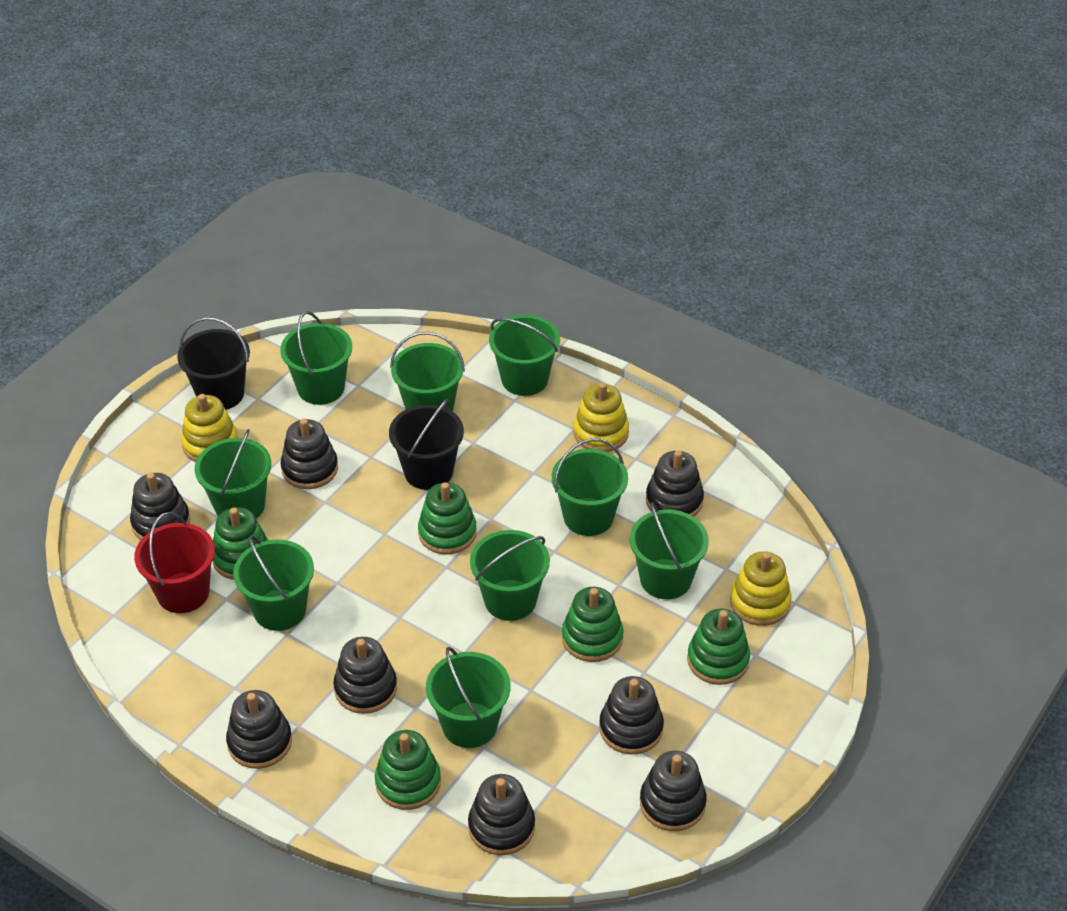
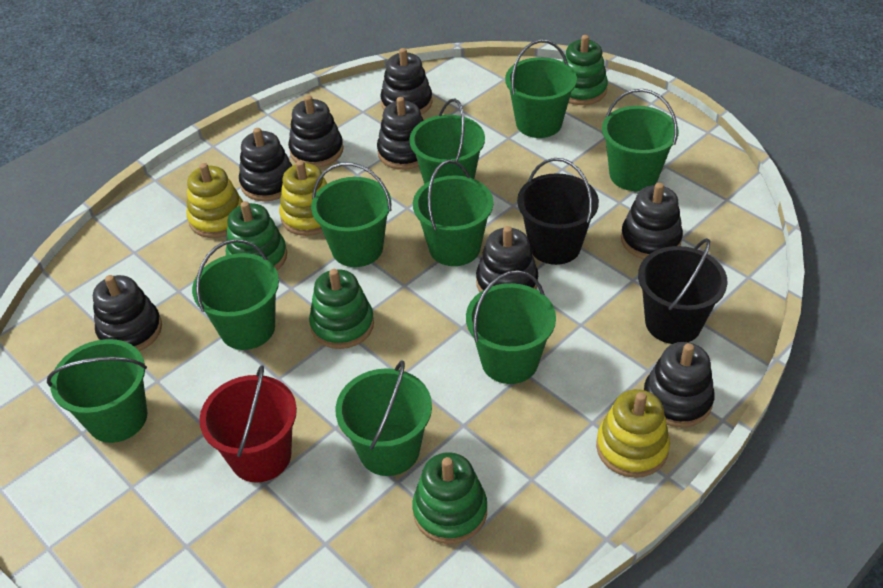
green stacking toy: 5 -> 4

